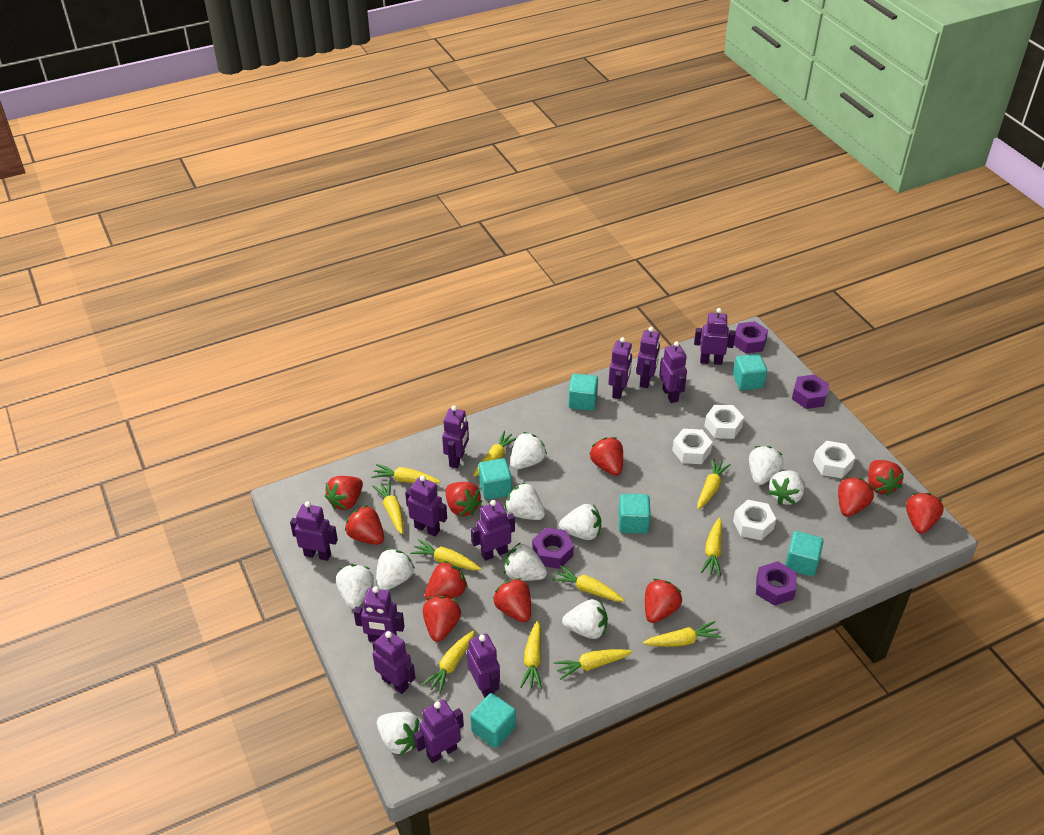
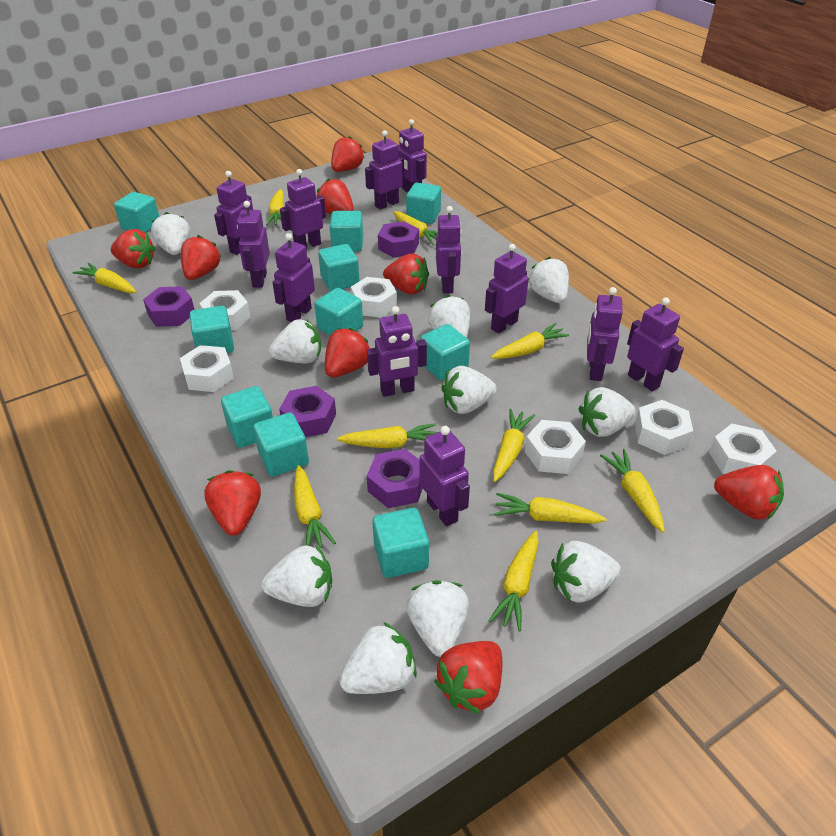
red strawberry: 11 -> 9
turquoise cube: 6 -> 10
white nut: 4 -> 6
yellow carrot: 11 -> 10

